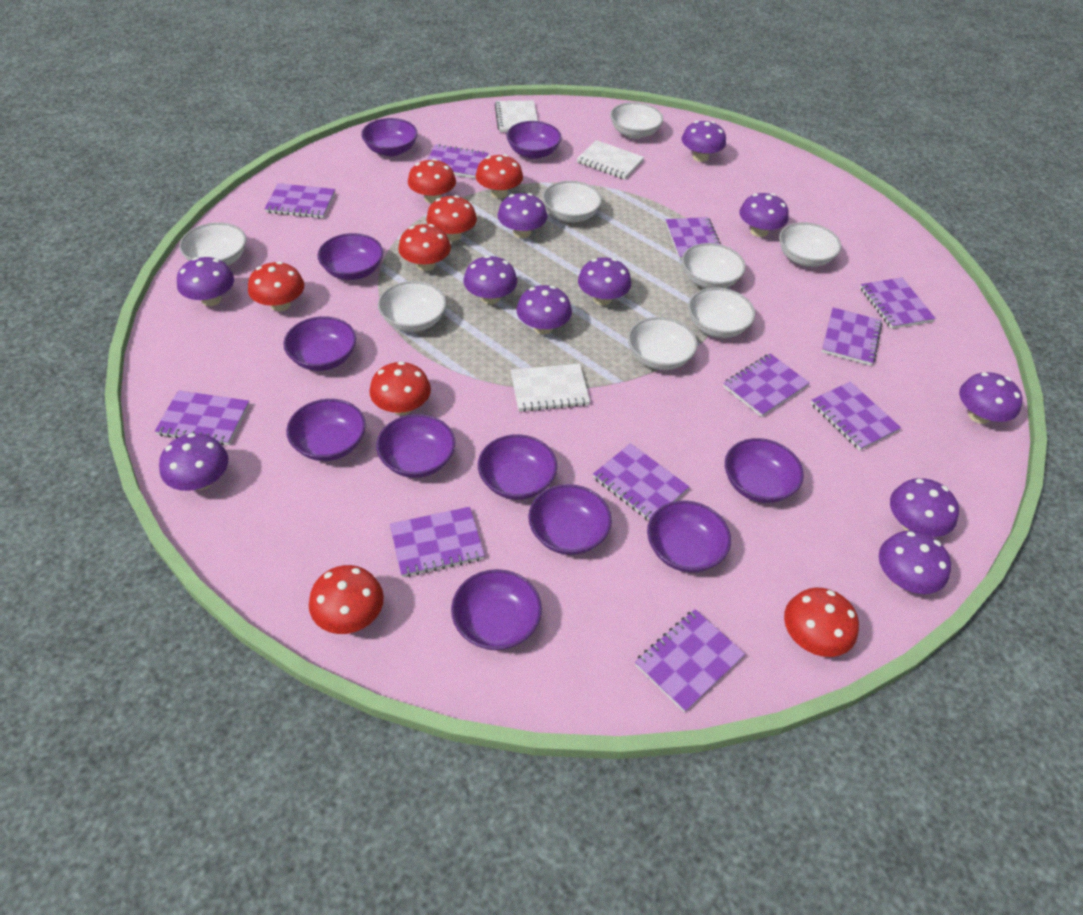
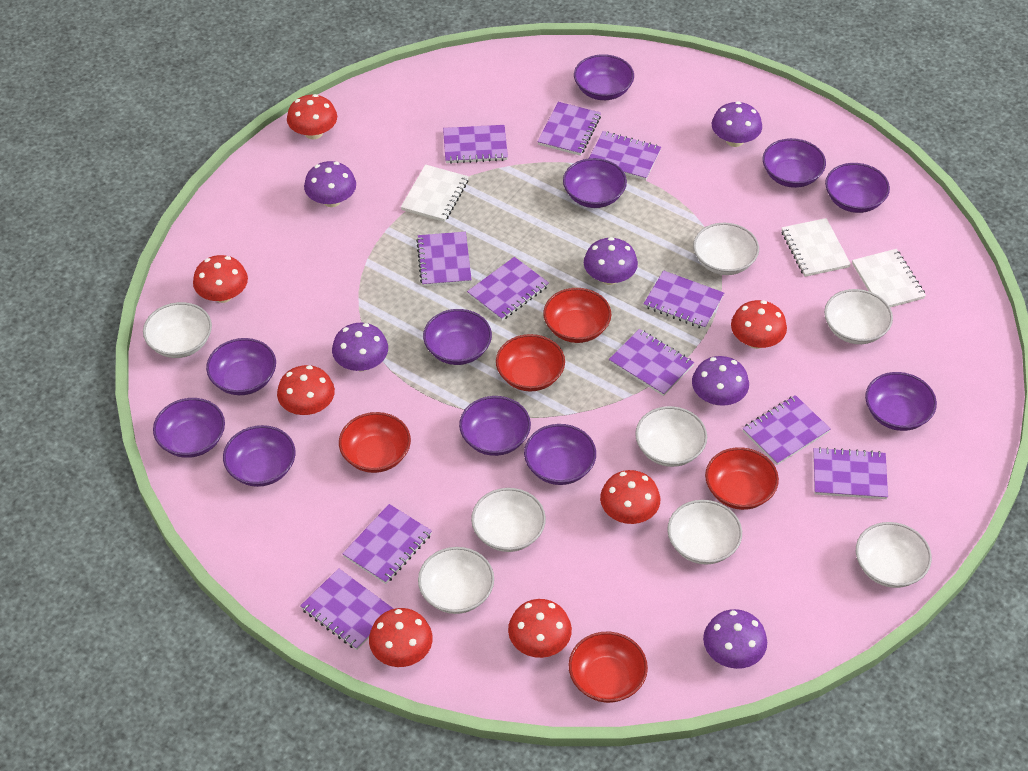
purple mushroom: 11 -> 6
red bowl: 0 -> 5
red mushroom: 8 -> 7

